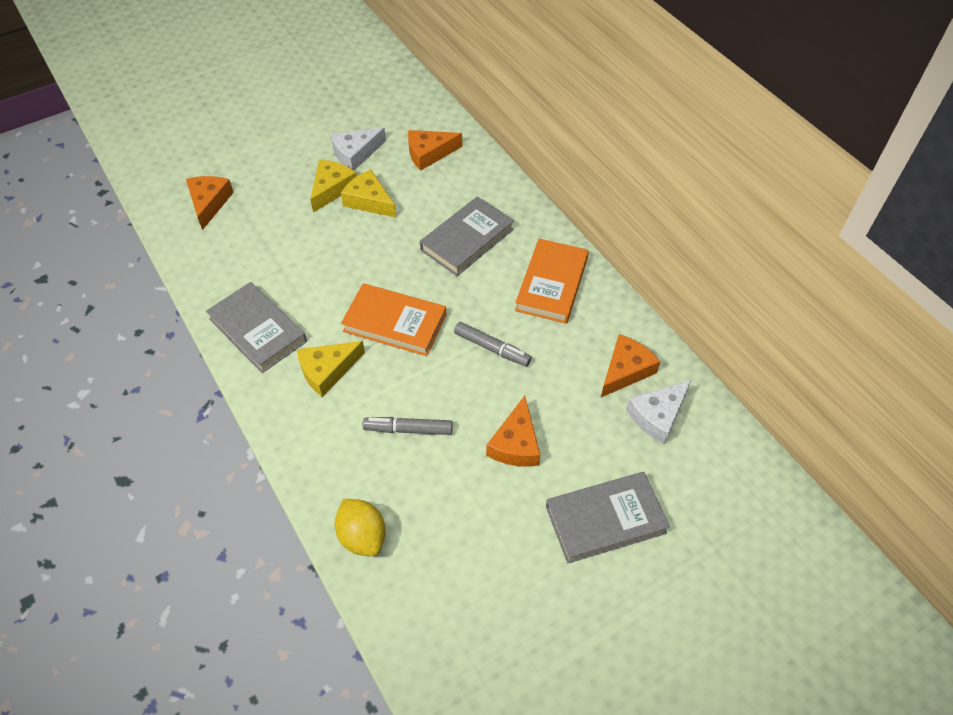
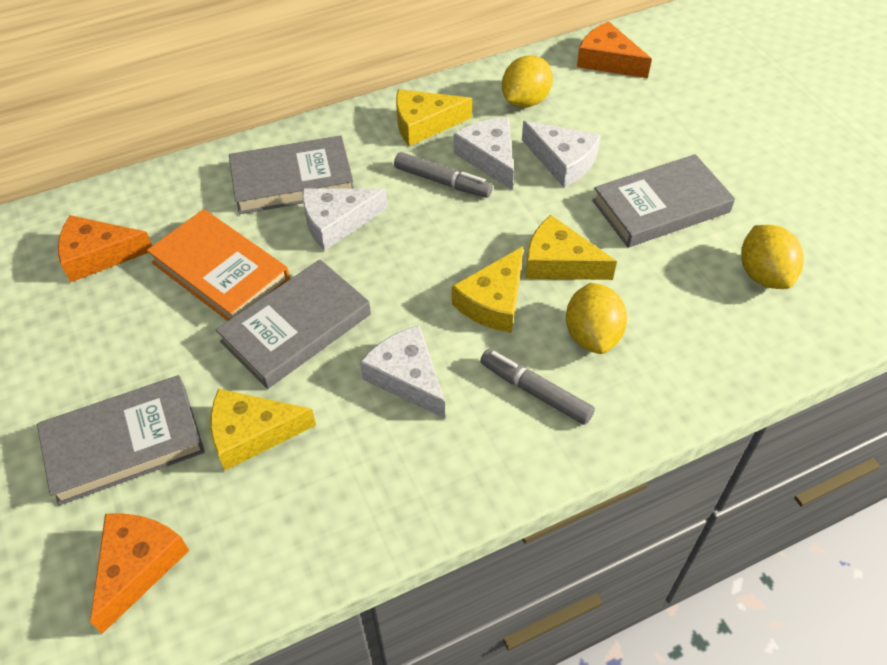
grey book: 3 -> 4
orange book: 2 -> 1
orange cheese: 4 -> 3
white cheese: 2 -> 4
yellow cheese: 3 -> 4
yellow lemon: 1 -> 3

